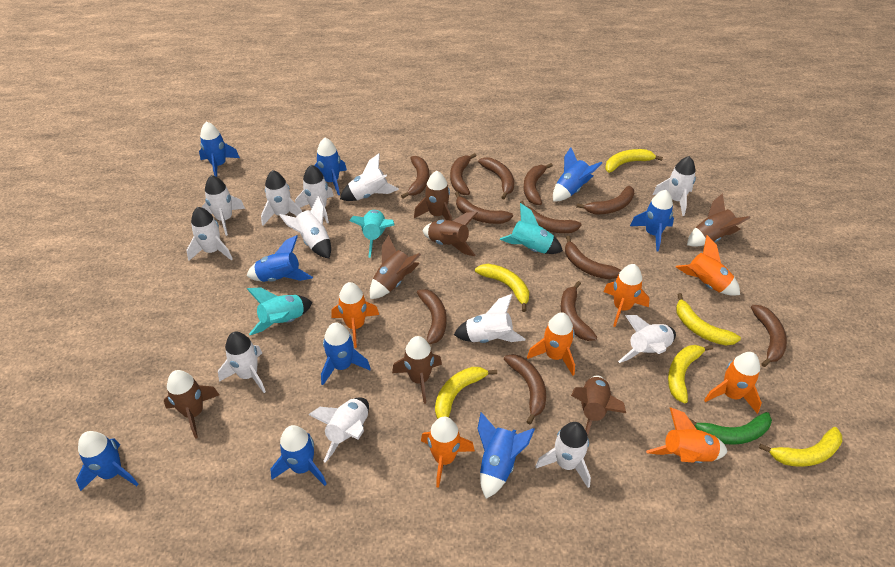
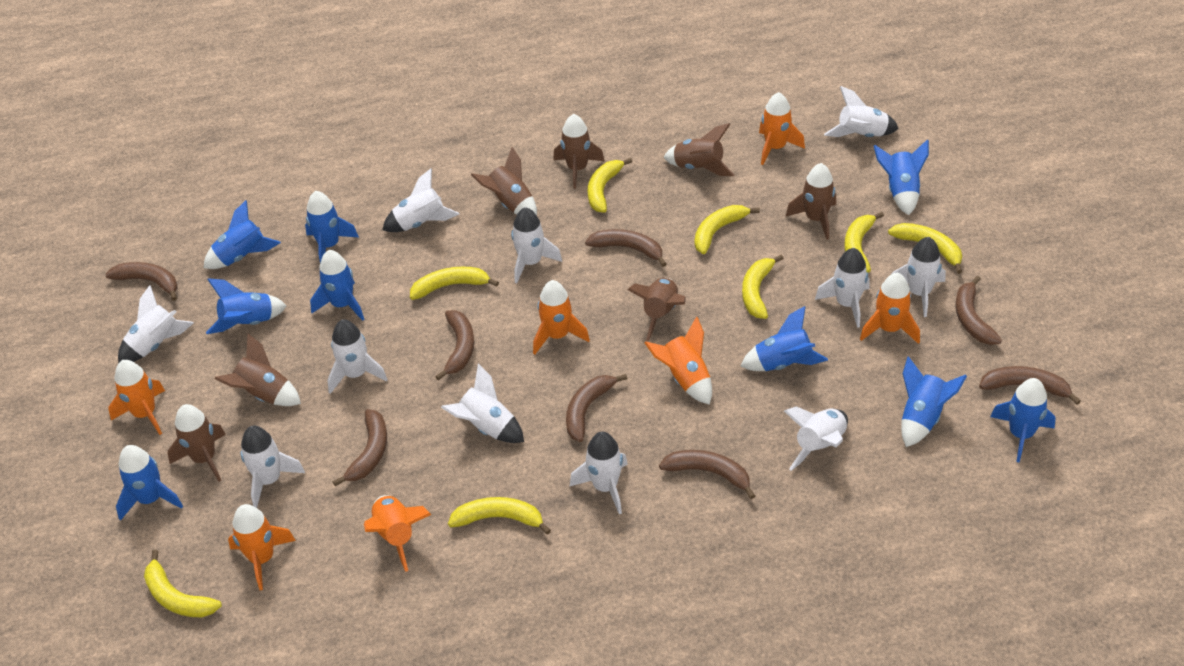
brown banana: 12 -> 8
green banana: 1 -> 0
turquoise rocket: 3 -> 0
white rocket: 12 -> 11
yellow banana: 6 -> 8

